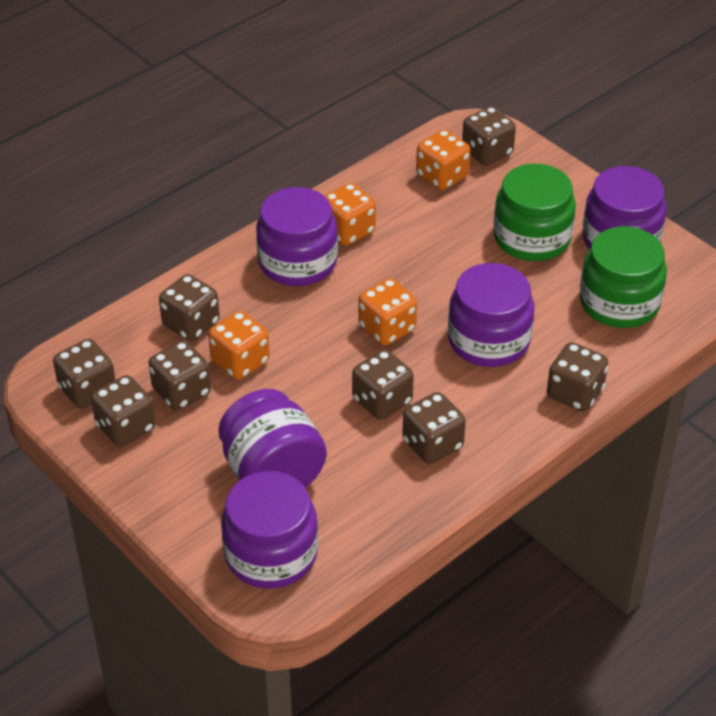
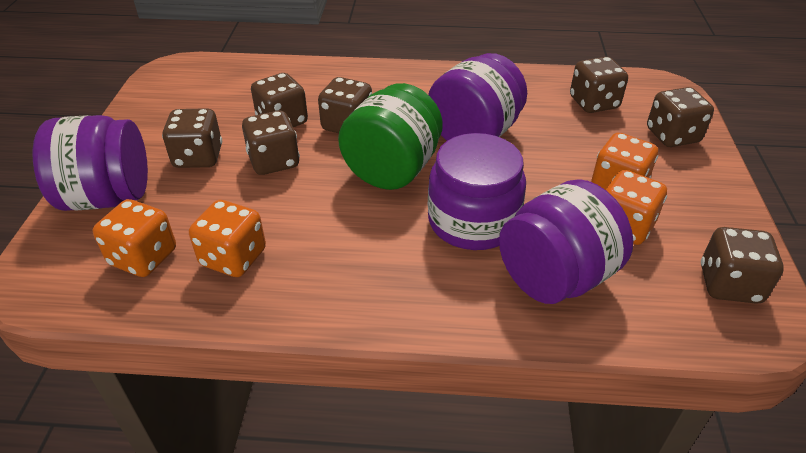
brown dice: 8 -> 7
green jar: 2 -> 1
purple jar: 5 -> 4

